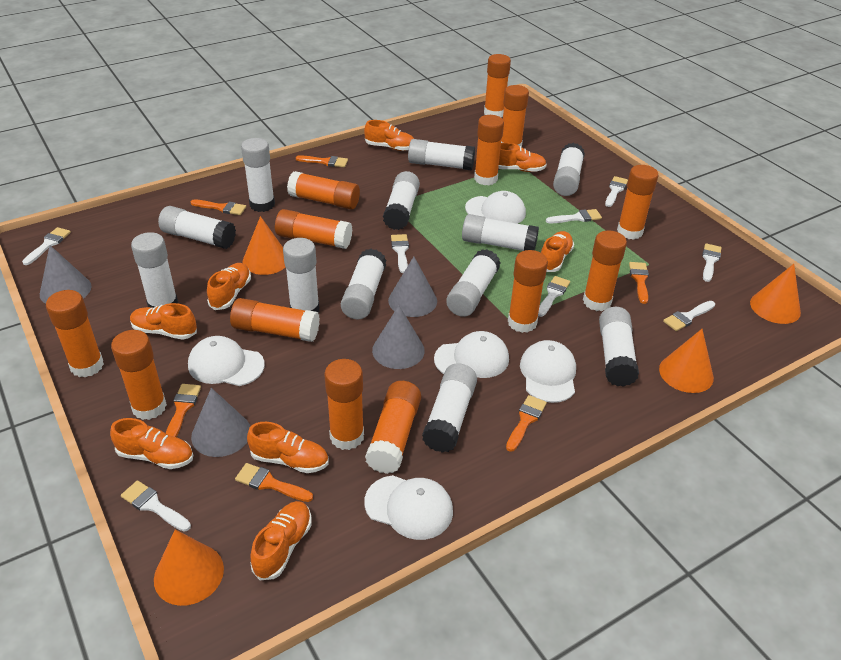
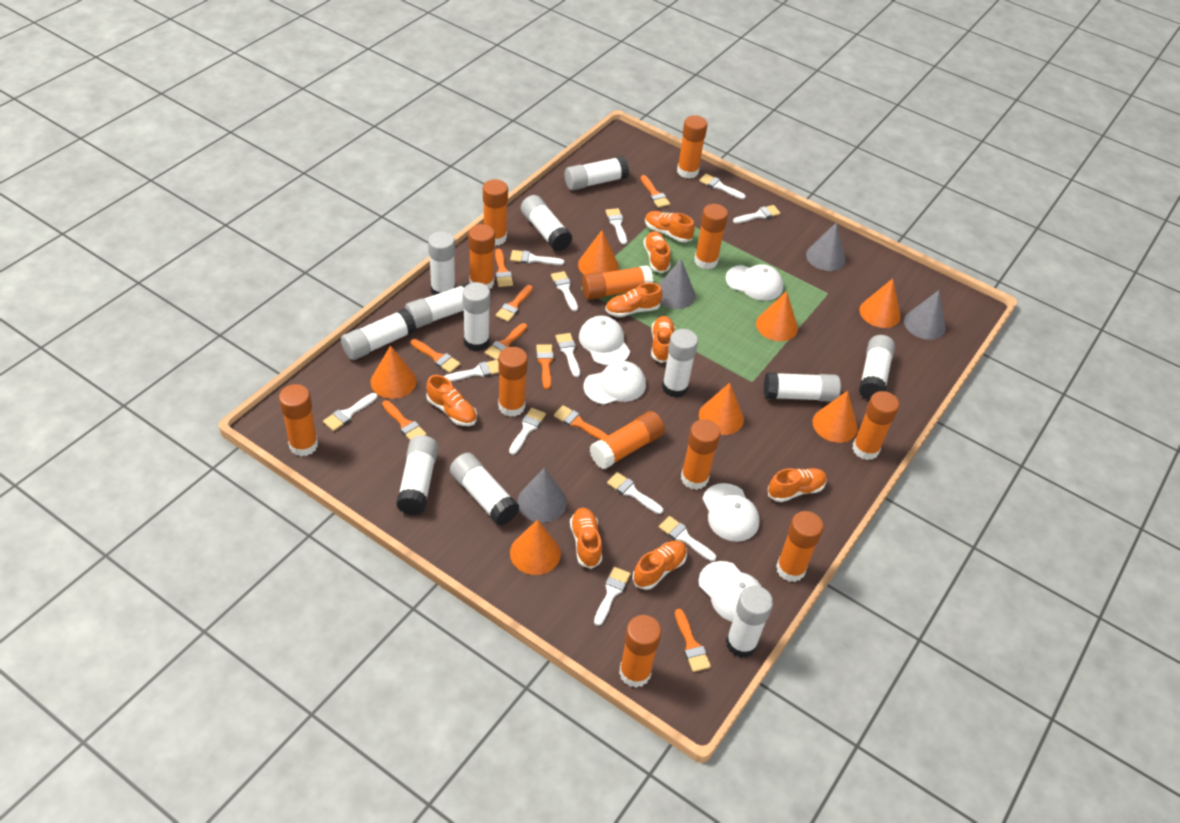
orange brush: 6 -> 9
orange cone: 4 -> 7
orange glue stick: 13 -> 12
white brush: 8 -> 12

